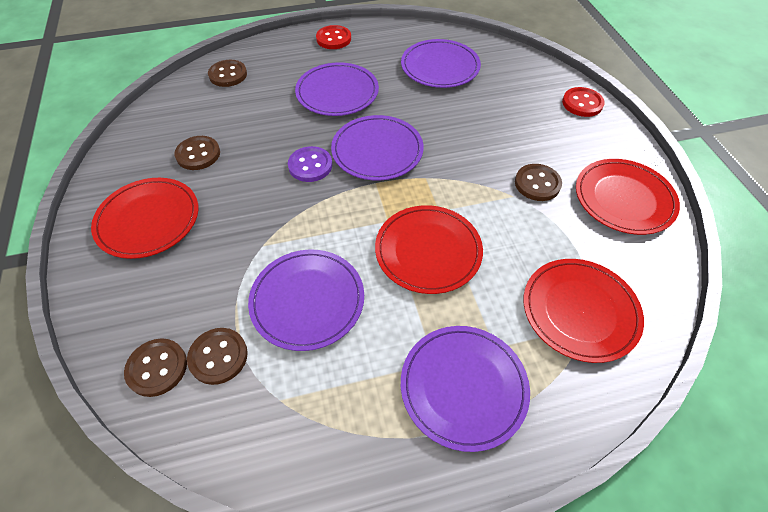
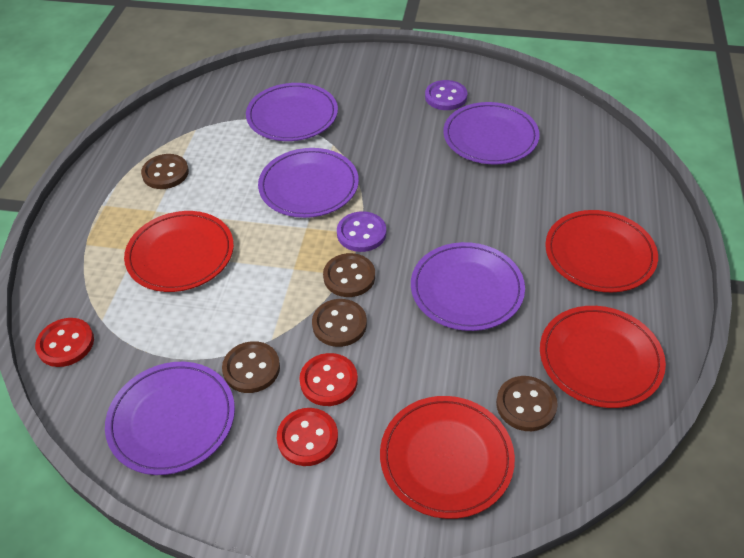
purple button: 1 -> 2
red button: 2 -> 3

